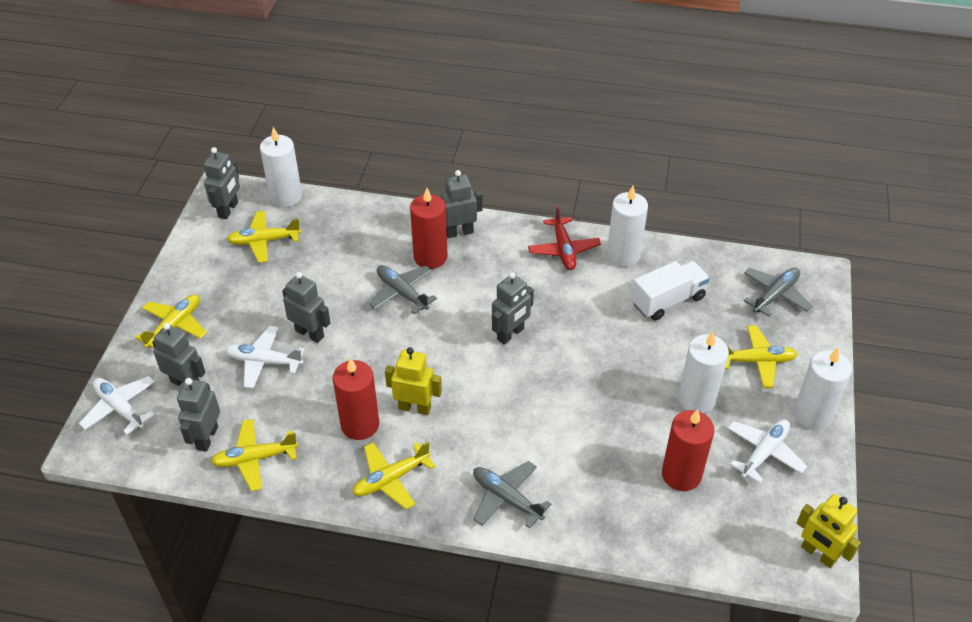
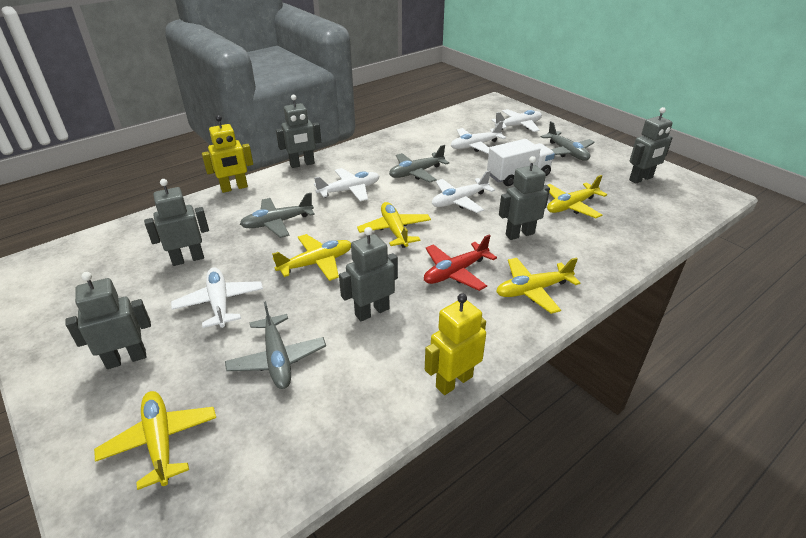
grey plane: 3 -> 4
red candle: 3 -> 0
white candle: 4 -> 0
white plane: 3 -> 5

